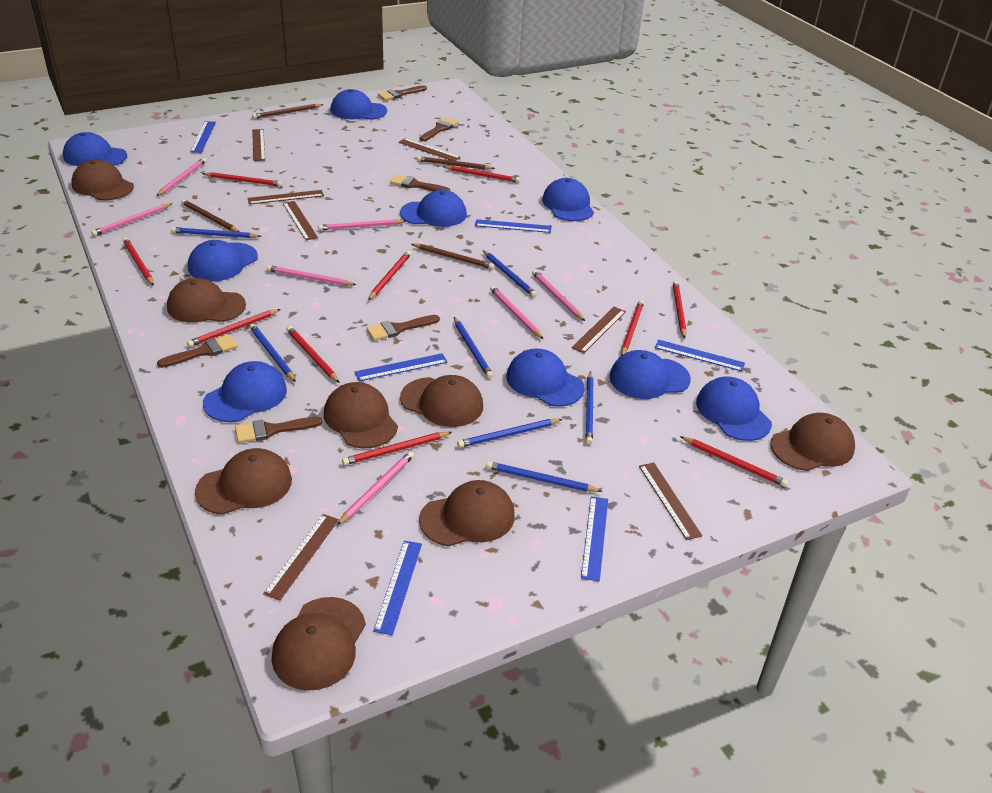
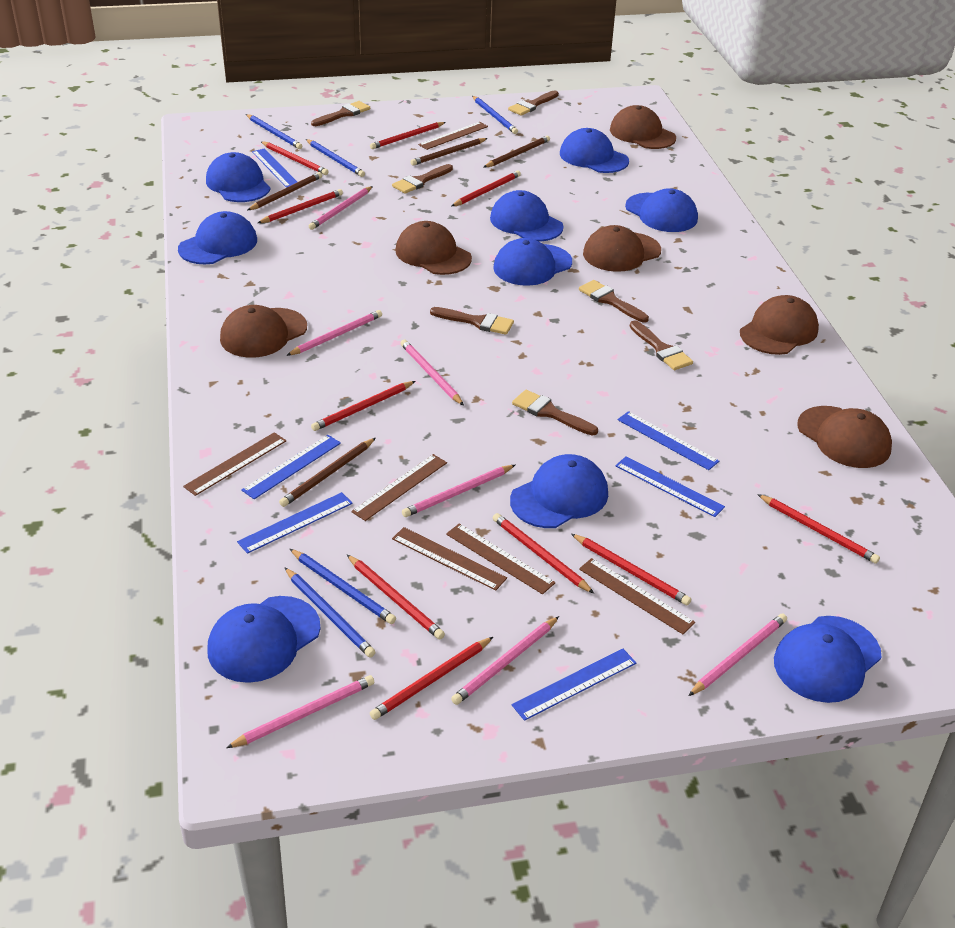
blue pencil: 7 -> 5
brown brush: 6 -> 7
brown cap: 8 -> 6
brown ruler: 7 -> 6

